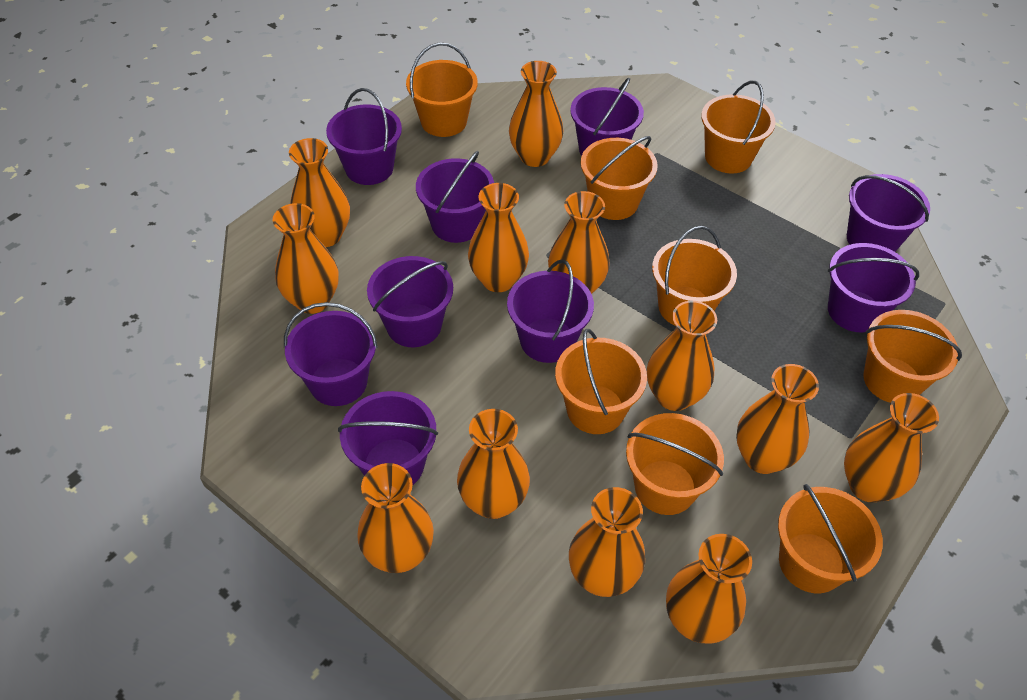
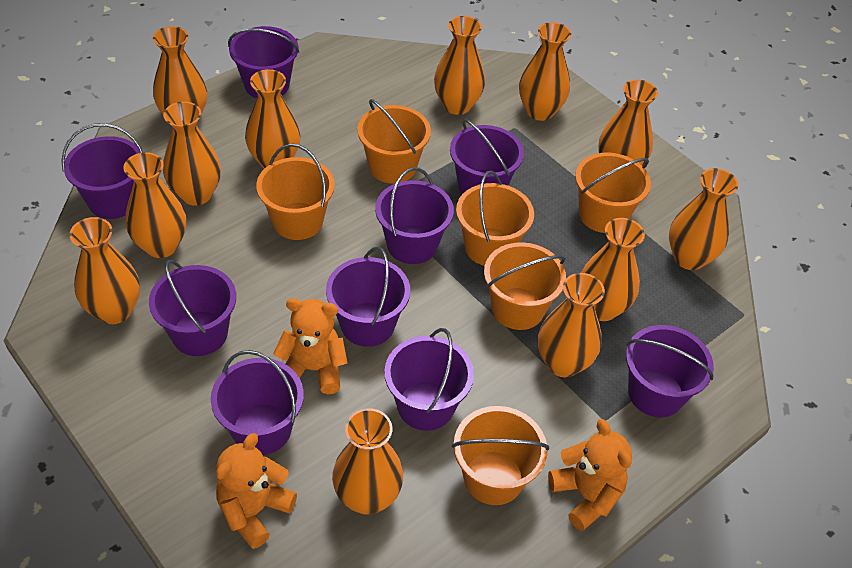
orange bucket: 8 -> 6
orange teddy bear: 0 -> 3

